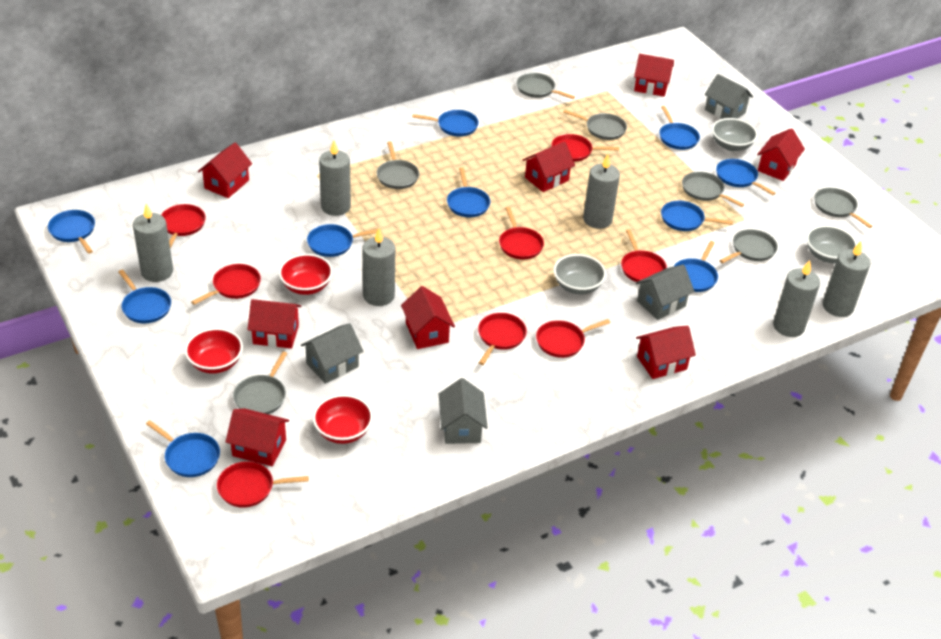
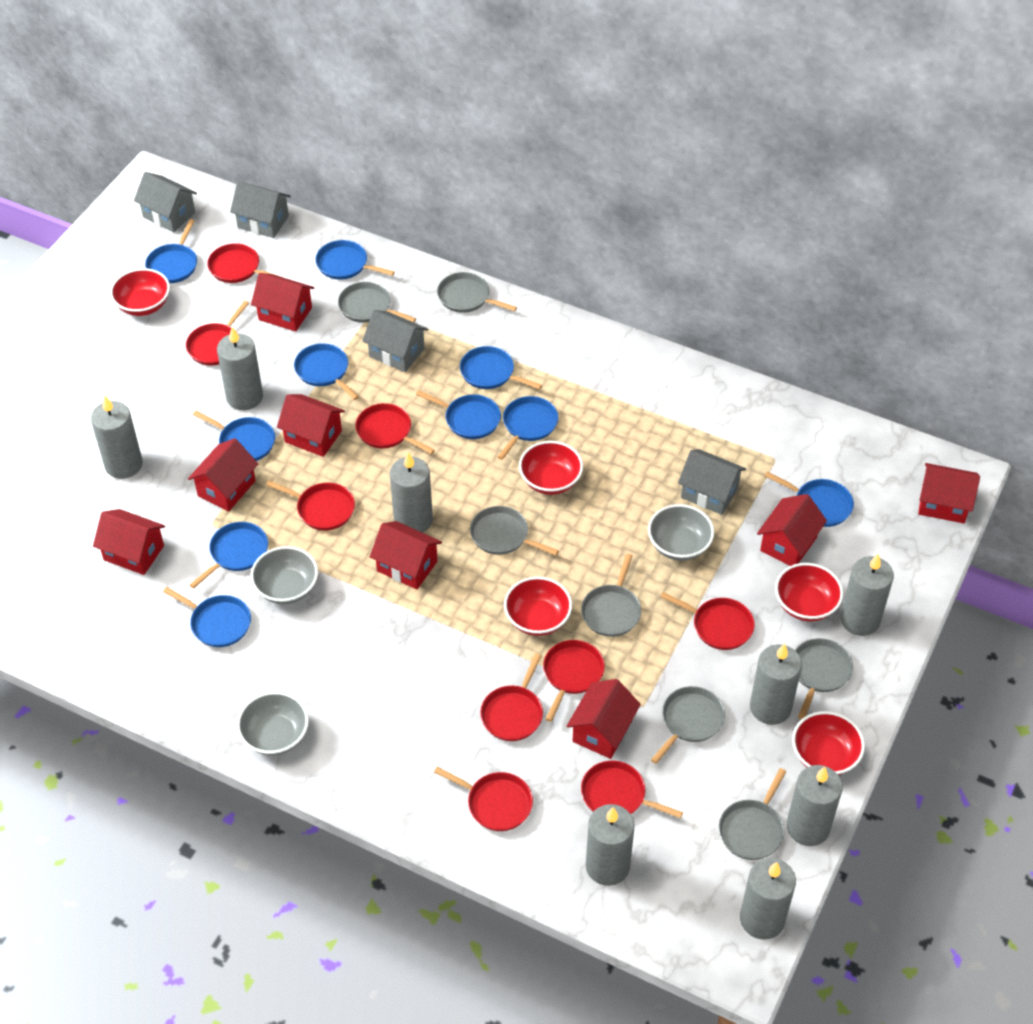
grey candle: 6 -> 8
red bowl: 3 -> 5
red pan: 8 -> 9

